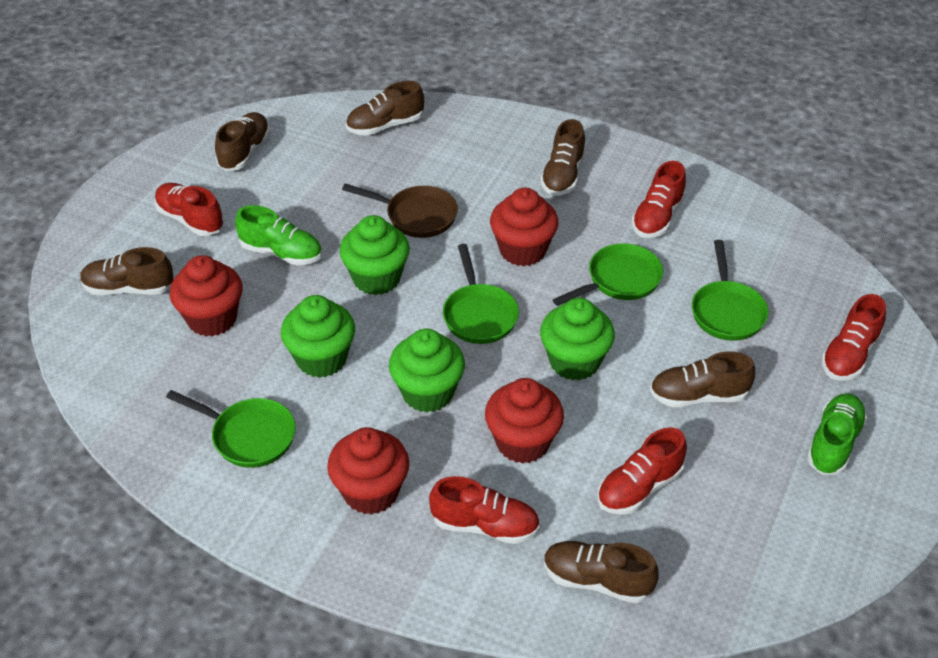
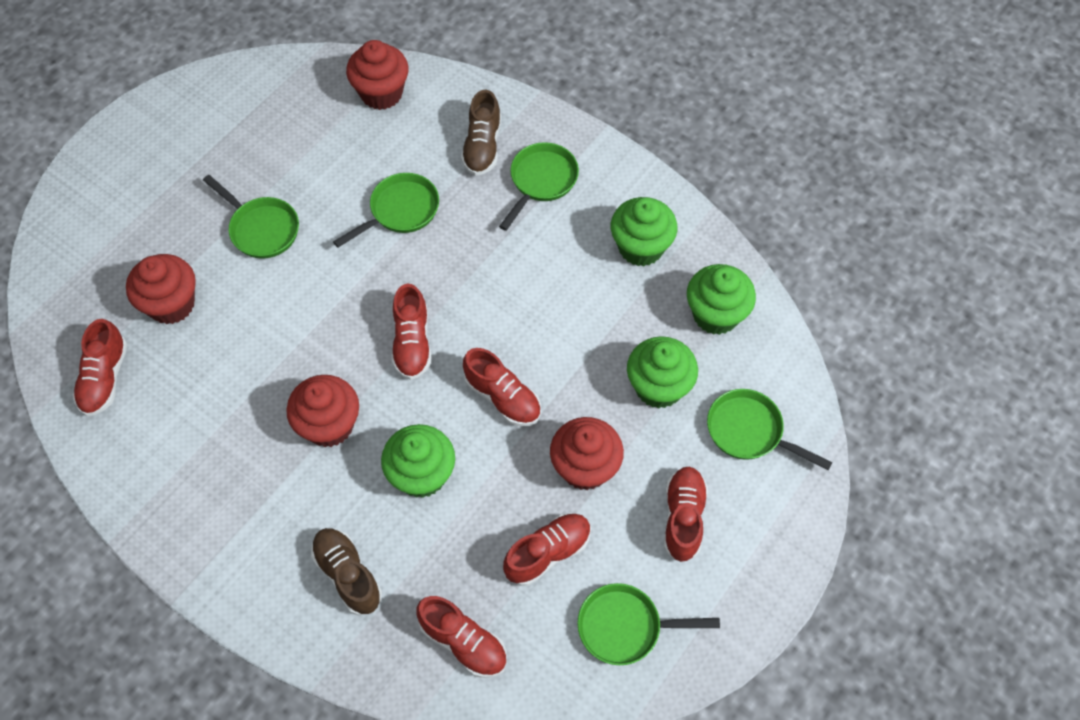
brown pan: 1 -> 0
brown shoe: 6 -> 2
green pan: 4 -> 5
green shoe: 2 -> 0
red shoe: 5 -> 6

